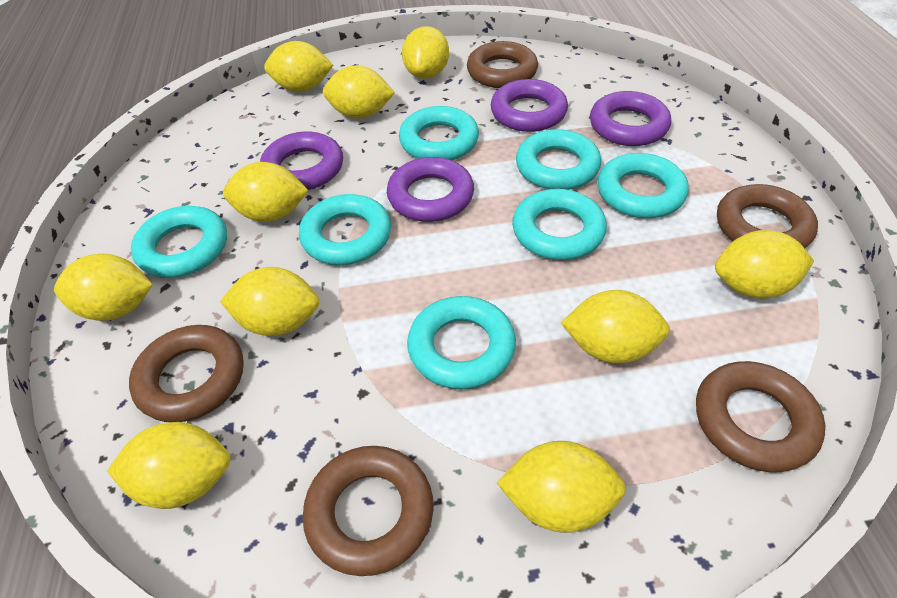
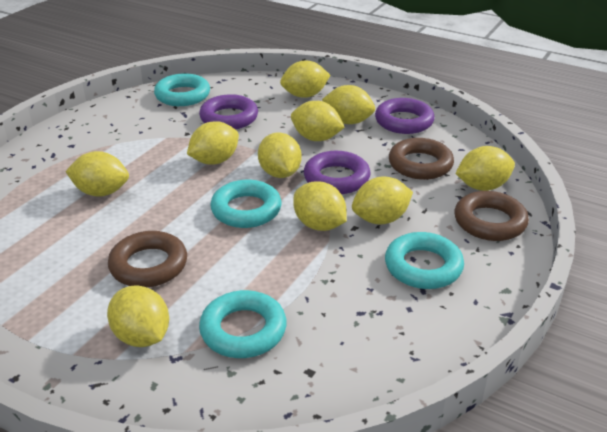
brown ring: 5 -> 3
purple ring: 4 -> 3
turquoise ring: 7 -> 4

